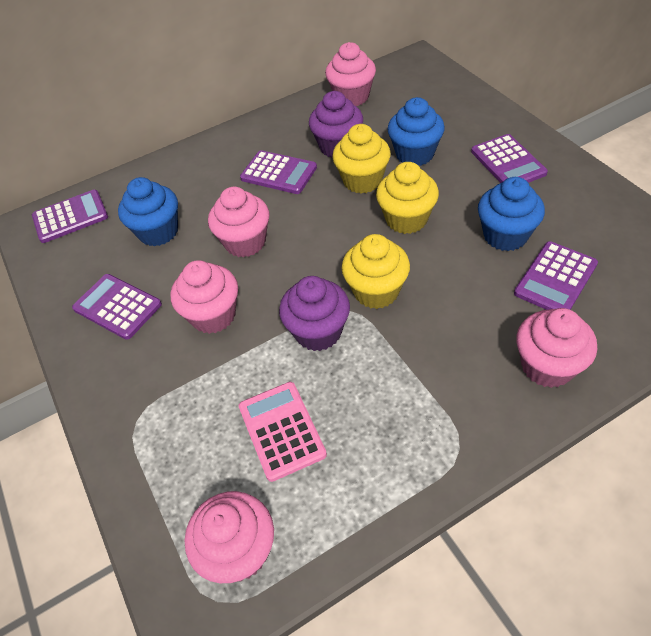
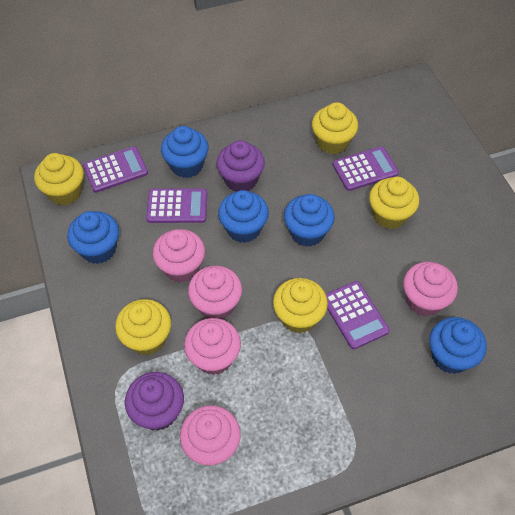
blue cupcake: 3 -> 5
pink calculator: 1 -> 0
purple calculator: 5 -> 4
yellow cupcake: 3 -> 5

